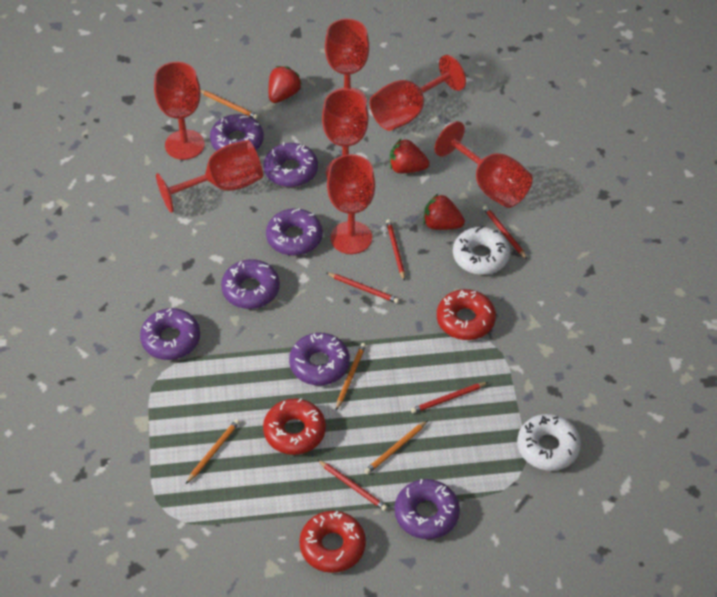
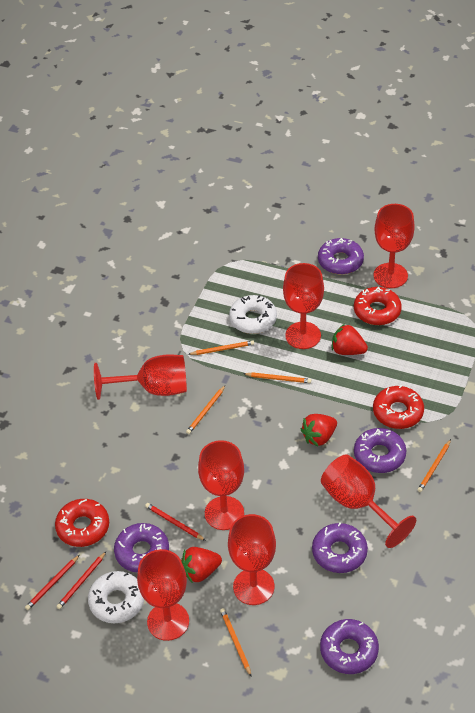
orange pencil: 4 -> 5
purple donut: 7 -> 5
red pencil: 5 -> 3

